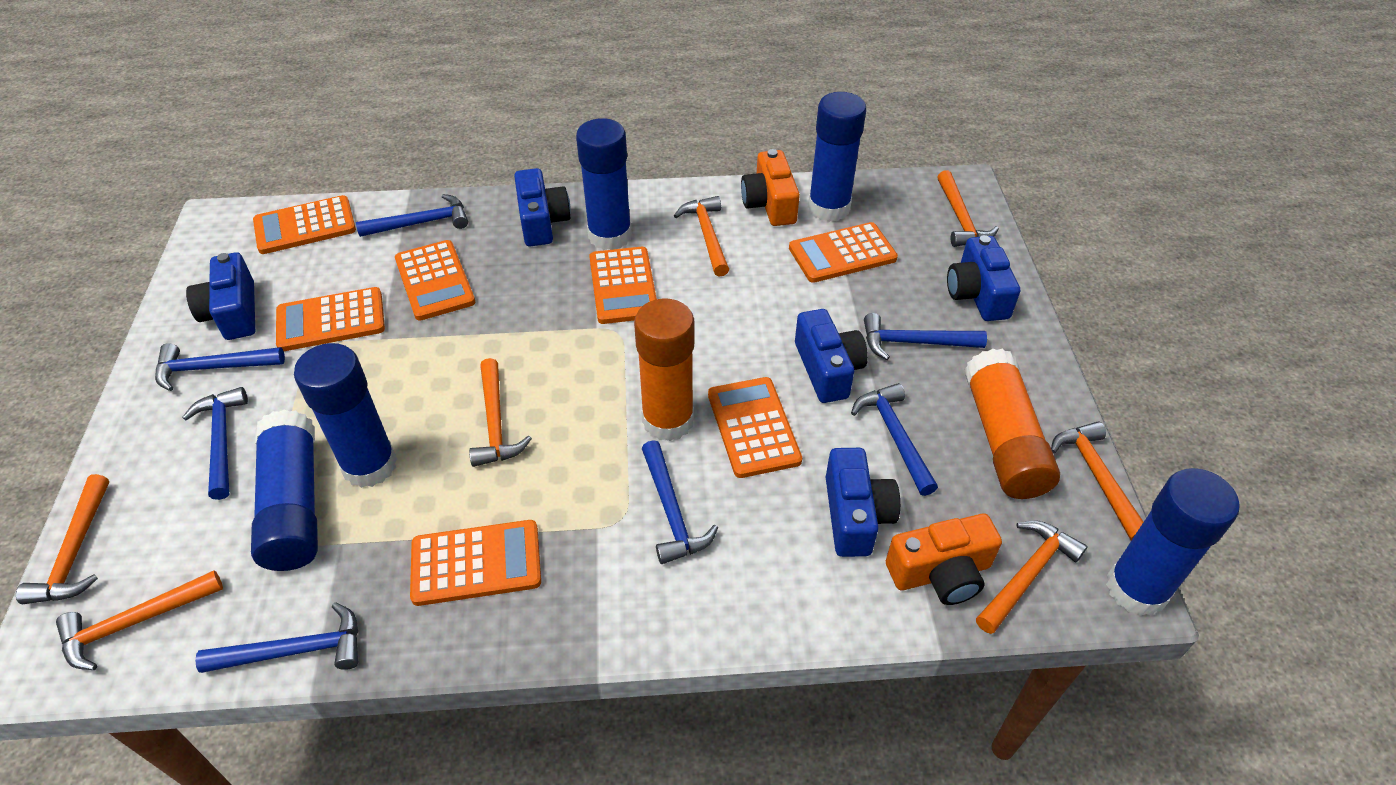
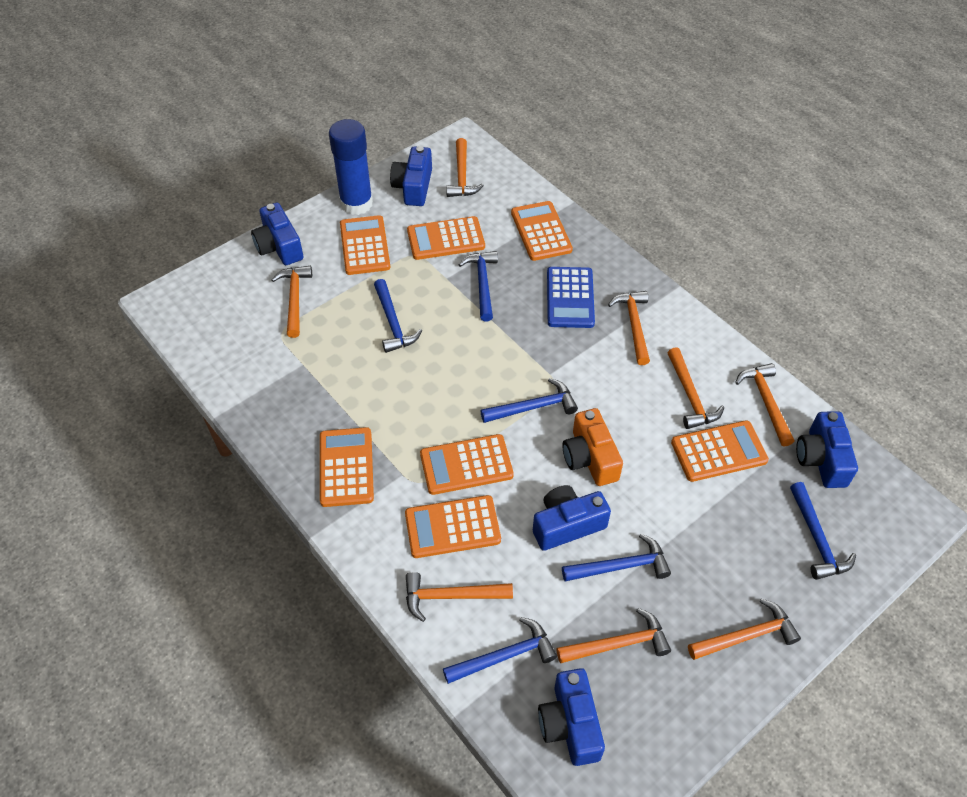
blue calculator: 0 -> 1
blue glue stick: 5 -> 1
blue hammer: 7 -> 6
orange camera: 2 -> 1
orange glue stick: 2 -> 0
orange hammer: 7 -> 8

